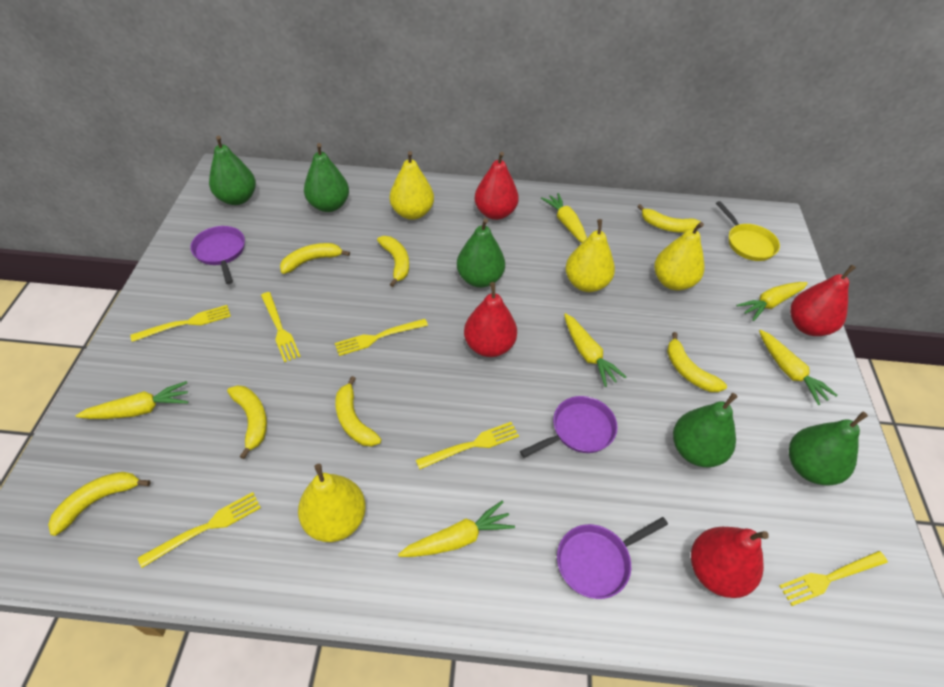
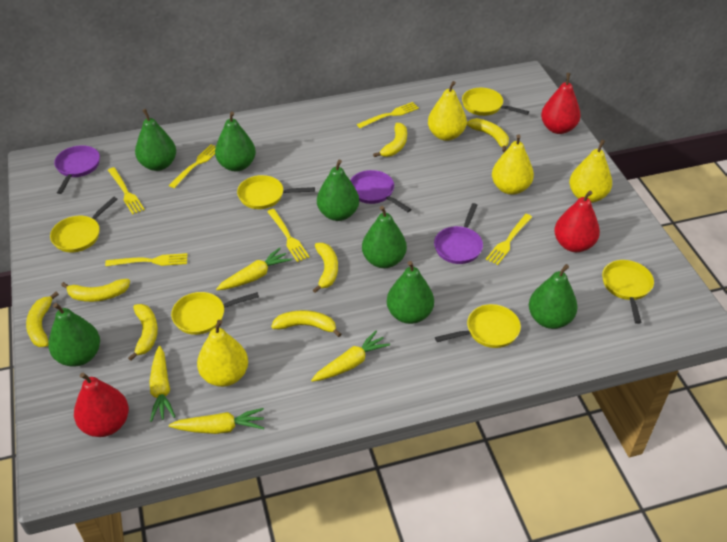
green pear: 5 -> 7
red pear: 4 -> 3
yellow carrot: 6 -> 4
yellow pan: 1 -> 6

